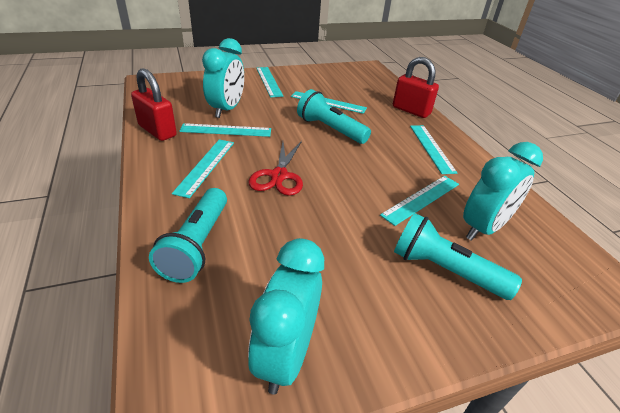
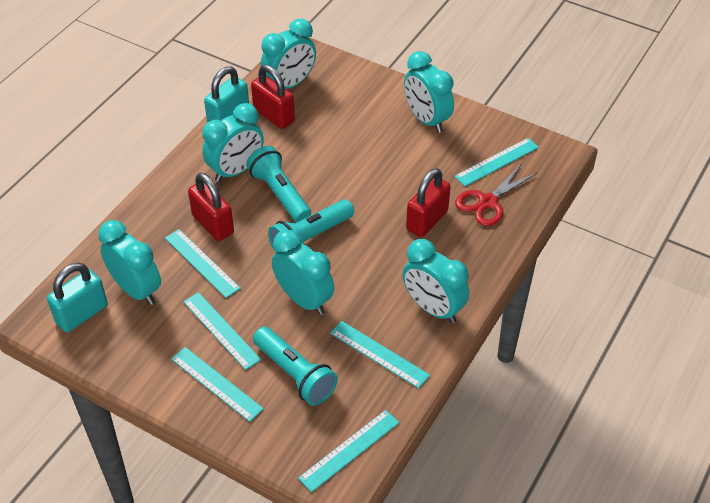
red padlock: 2 -> 3
turquoise clock: 3 -> 6
turquoise padlock: 0 -> 2

